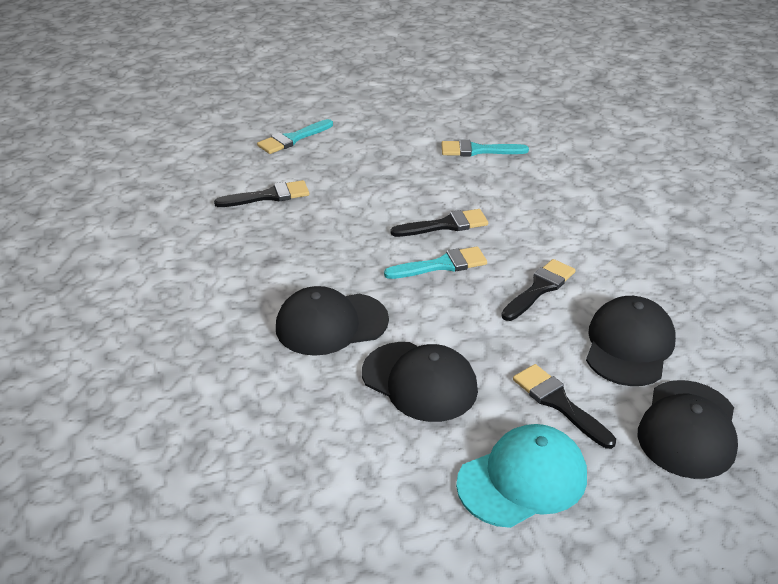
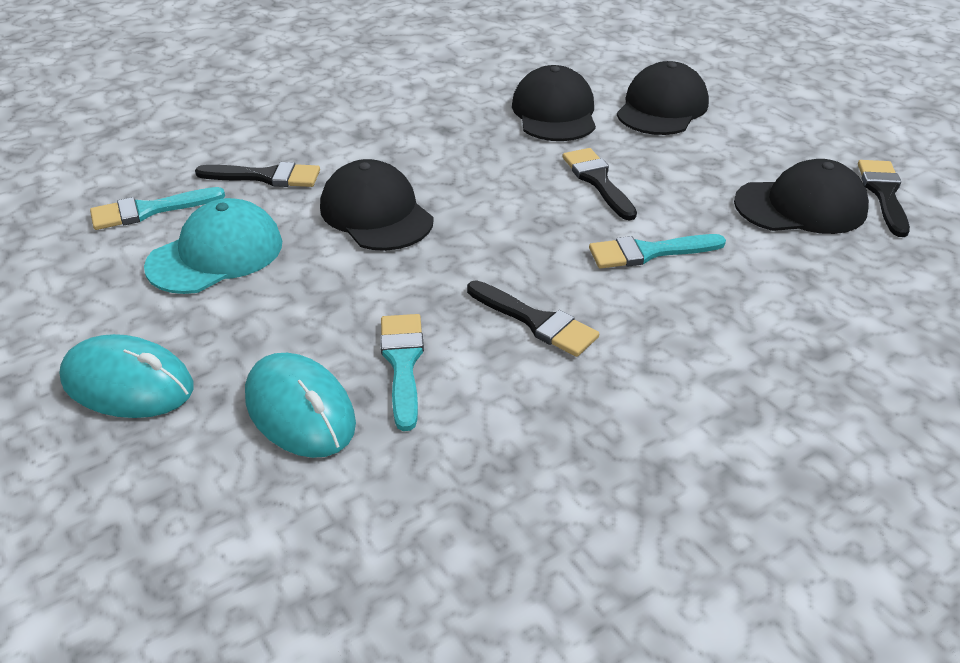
turquoise mouse: 0 -> 2

